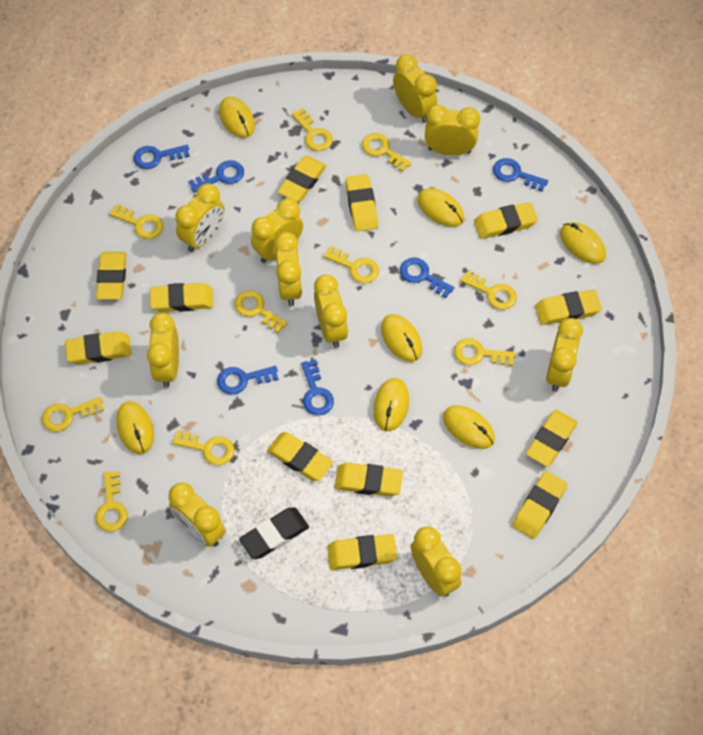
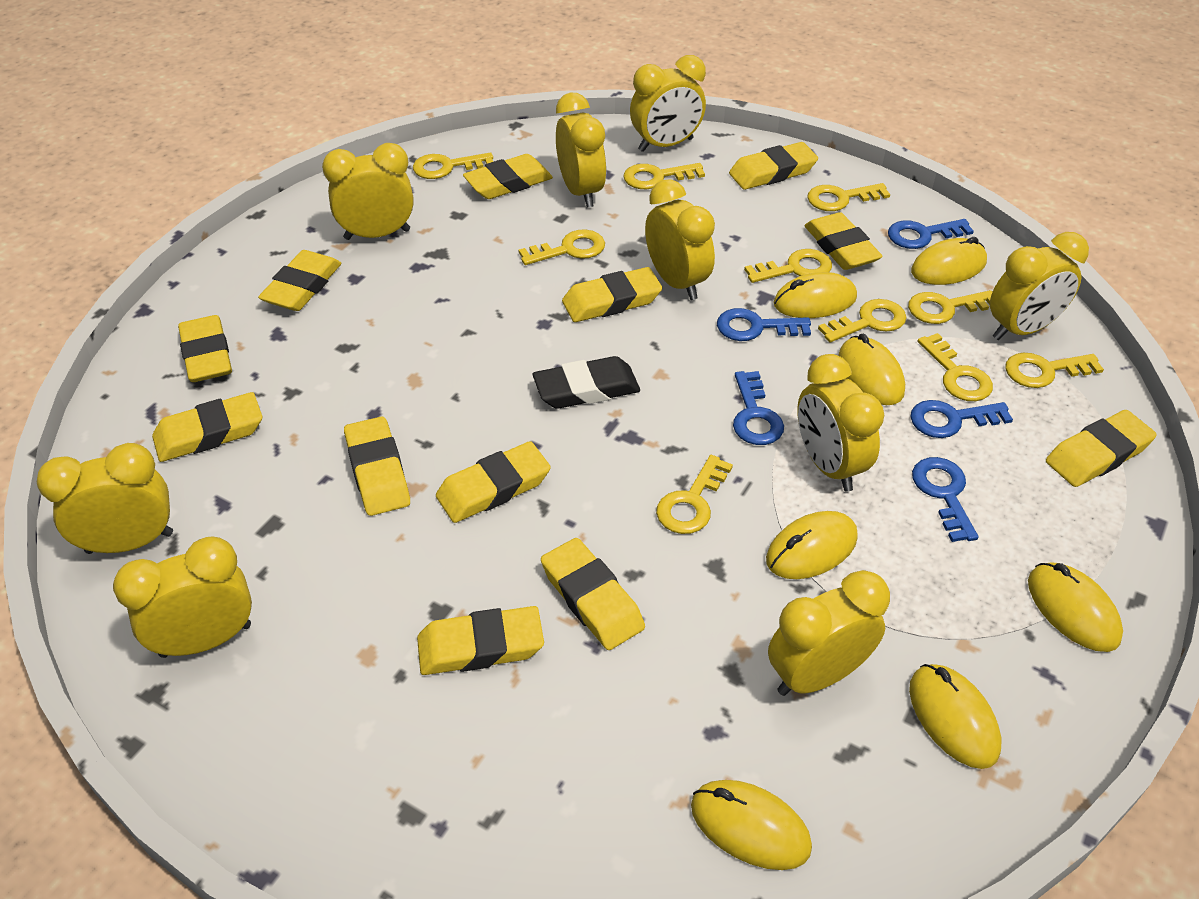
blue key: 6 -> 5
yellow clock: 10 -> 9

